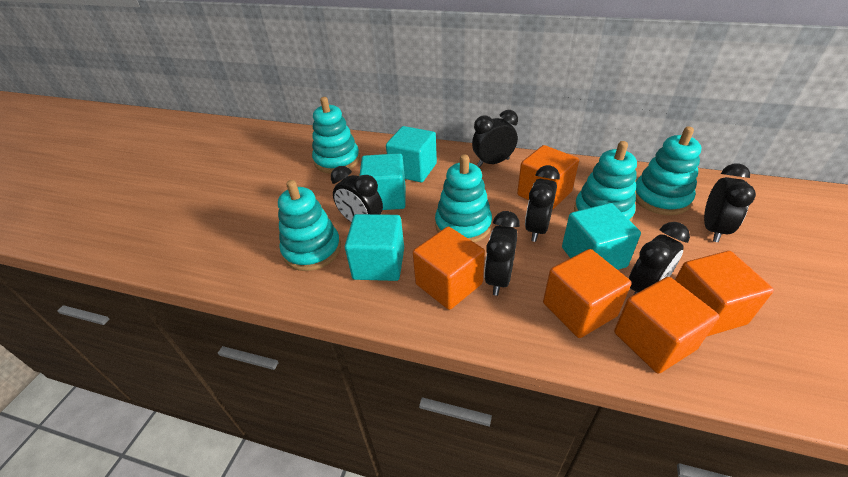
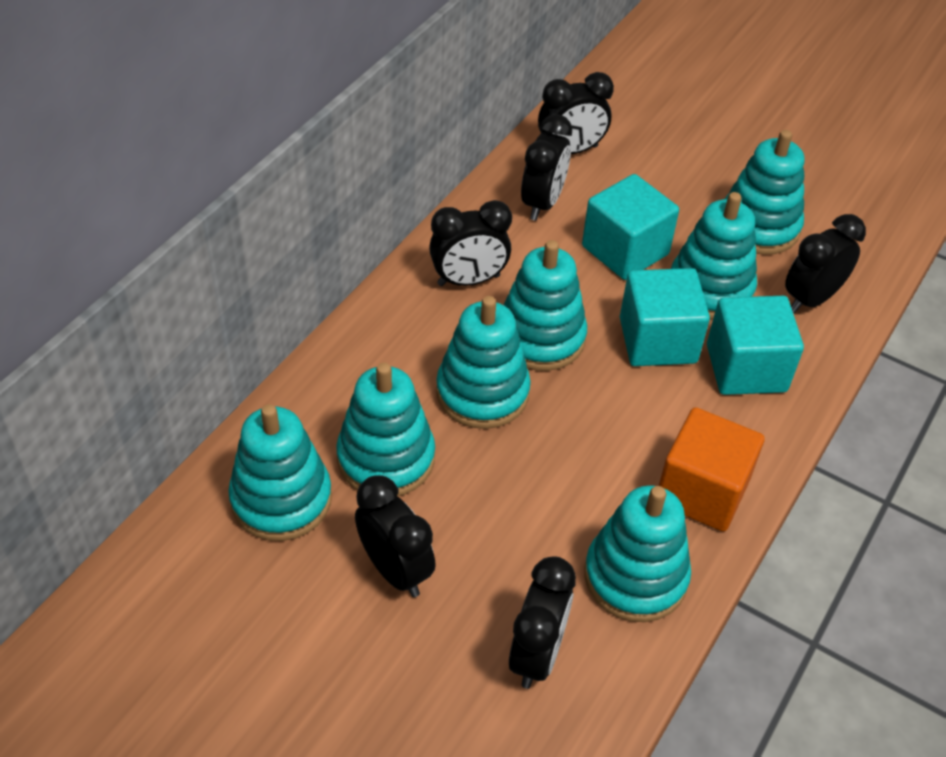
orange cube: 5 -> 1
turquoise cube: 4 -> 3
turquoise stacking toy: 5 -> 7

